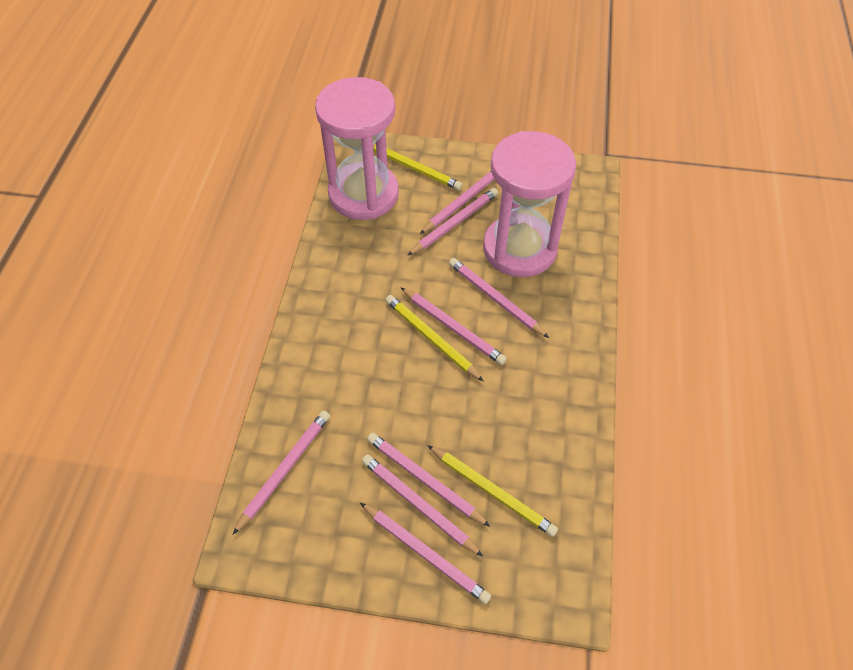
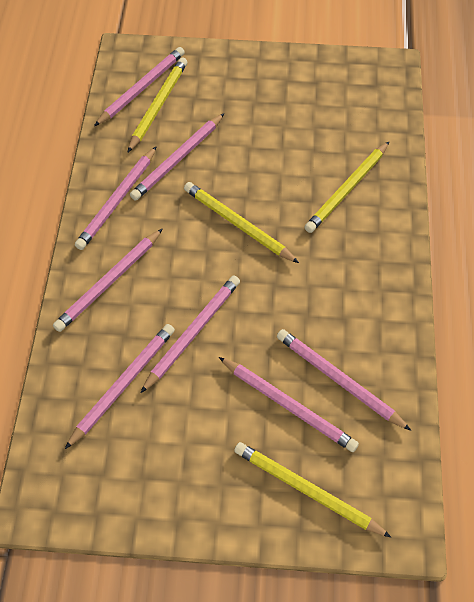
pink hourglass: 2 -> 0
yellow pencil: 3 -> 4

